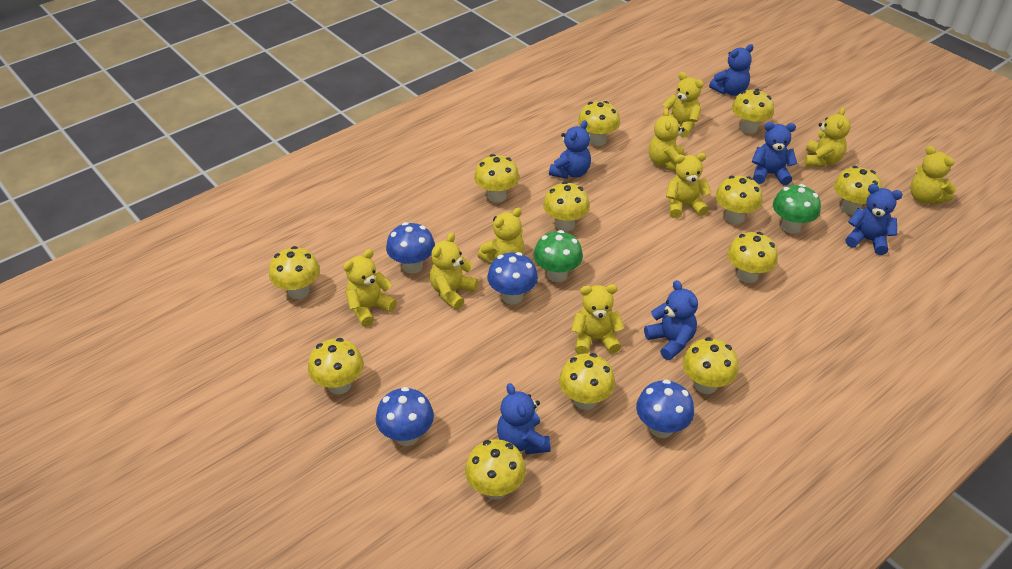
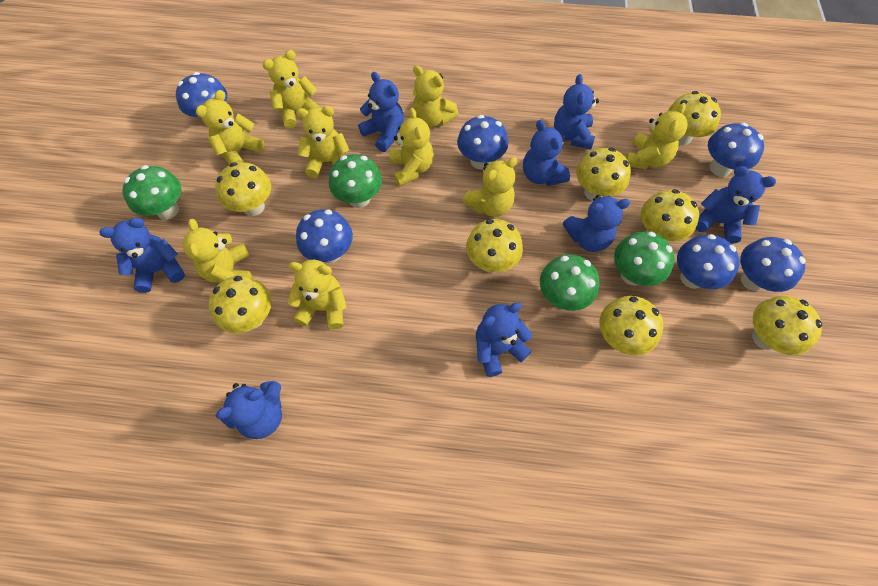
blue mushroom: 4 -> 6
blue teddy bear: 6 -> 8
green mushroom: 2 -> 4
yellow mushroom: 12 -> 8

